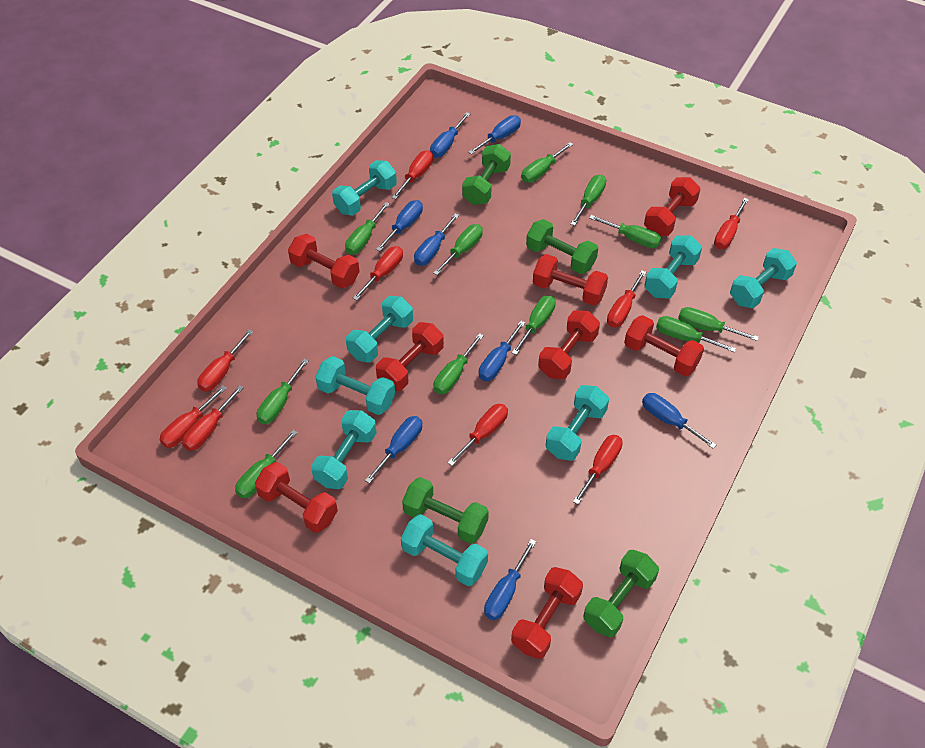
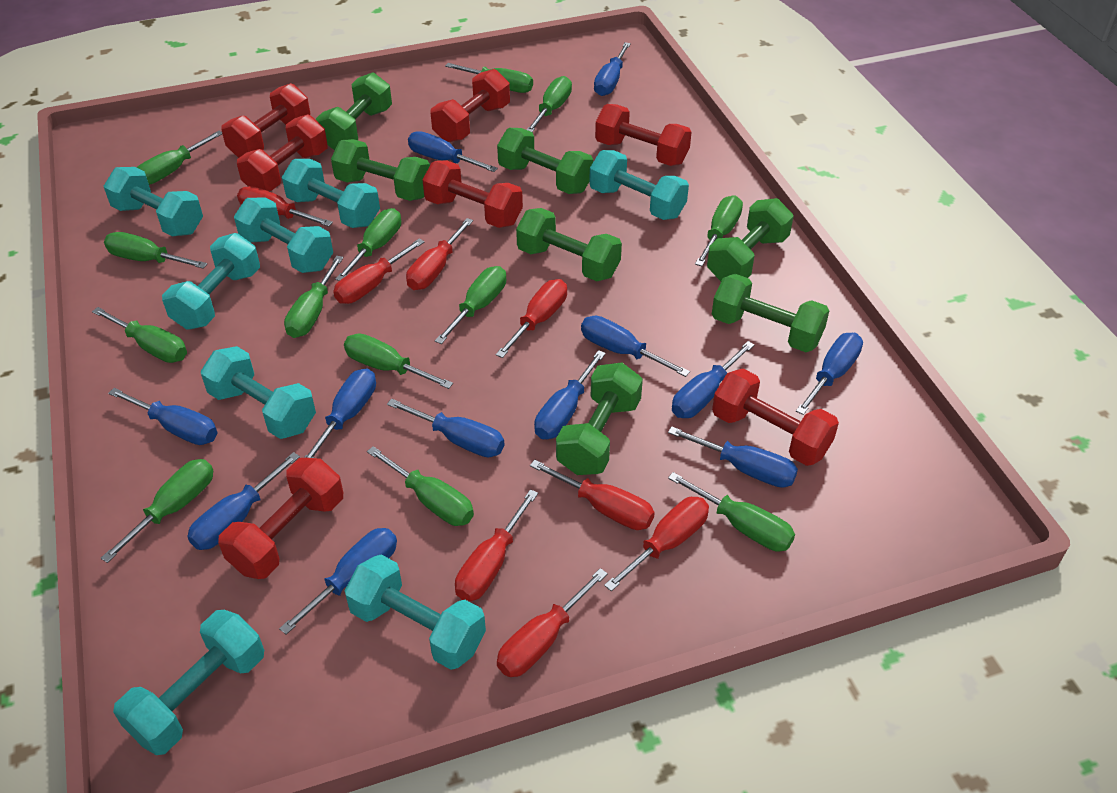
blue screwdriver: 8 -> 12
green dumbbell: 4 -> 7
green screwdriver: 11 -> 13
red dumbbell: 8 -> 7
red screwdriver: 9 -> 8

